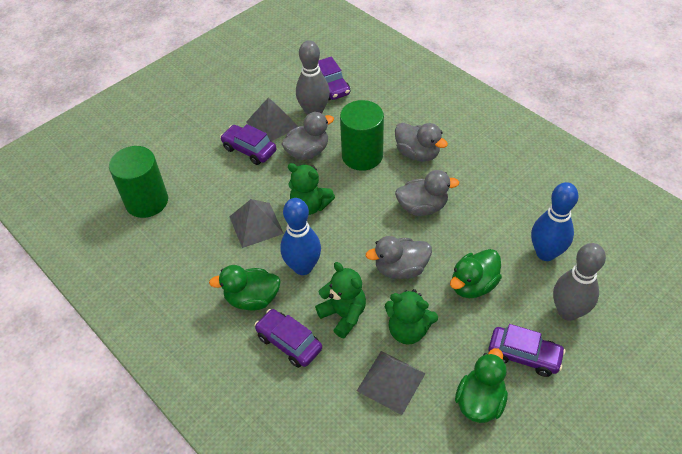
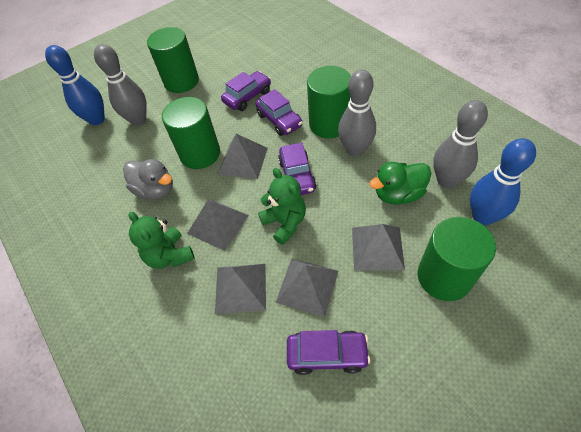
green cylinder: 2 -> 4
green duck: 3 -> 1
green teddy bear: 3 -> 2
grey bowling pin: 2 -> 3
grey duck: 4 -> 1
grey pyramid: 3 -> 5

